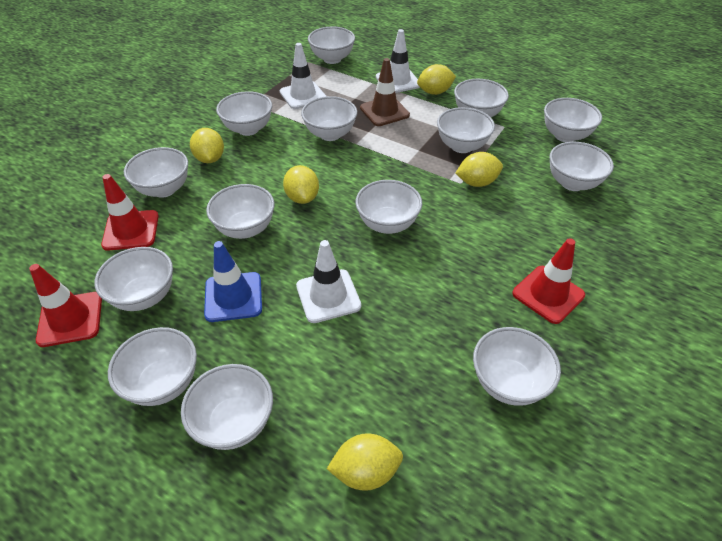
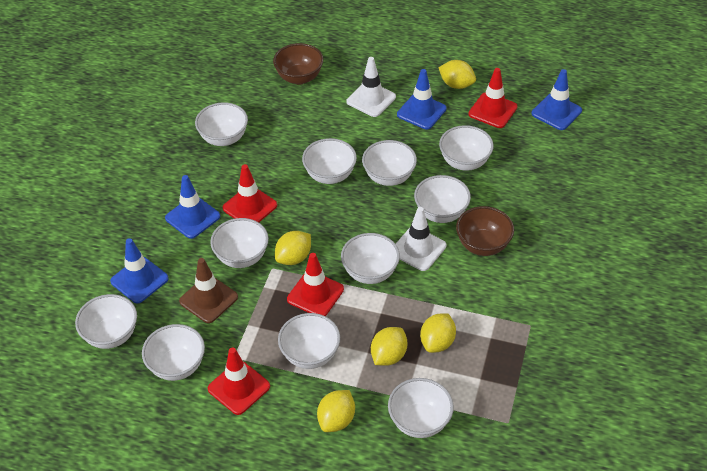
blue traffic cone: 1 -> 4
brown bowl: 0 -> 2
red traffic cone: 3 -> 4
white bowl: 14 -> 11
white traffic cone: 3 -> 2

